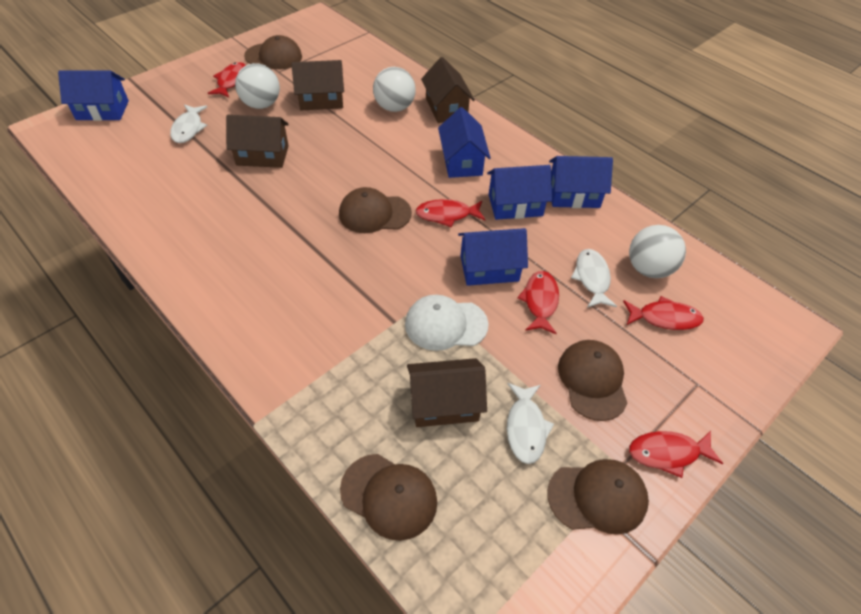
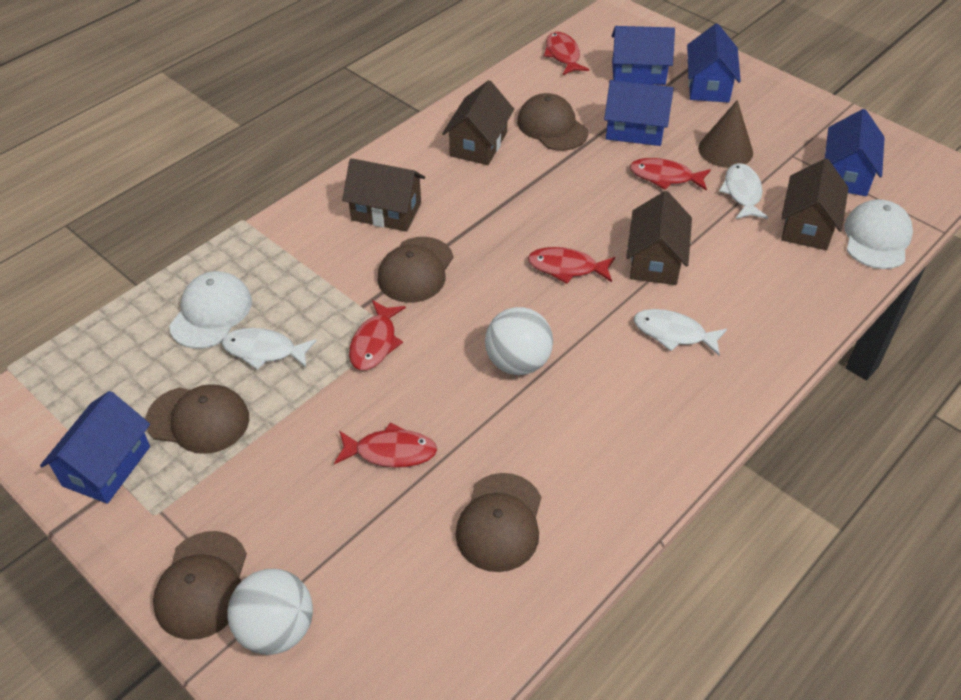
brown cone: 0 -> 1
white ball: 3 -> 2
white cap: 1 -> 2

